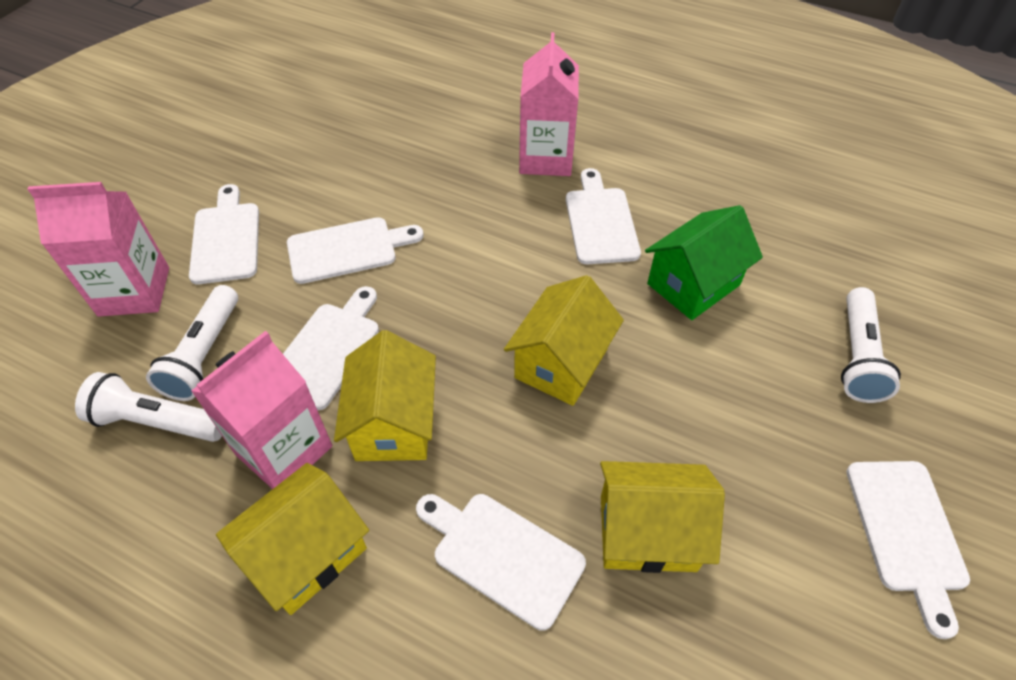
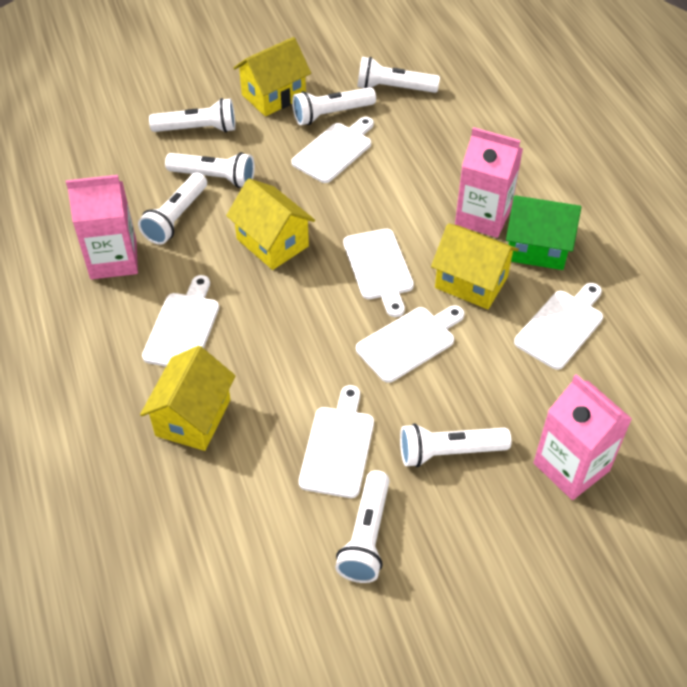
white flashlight: 3 -> 7

